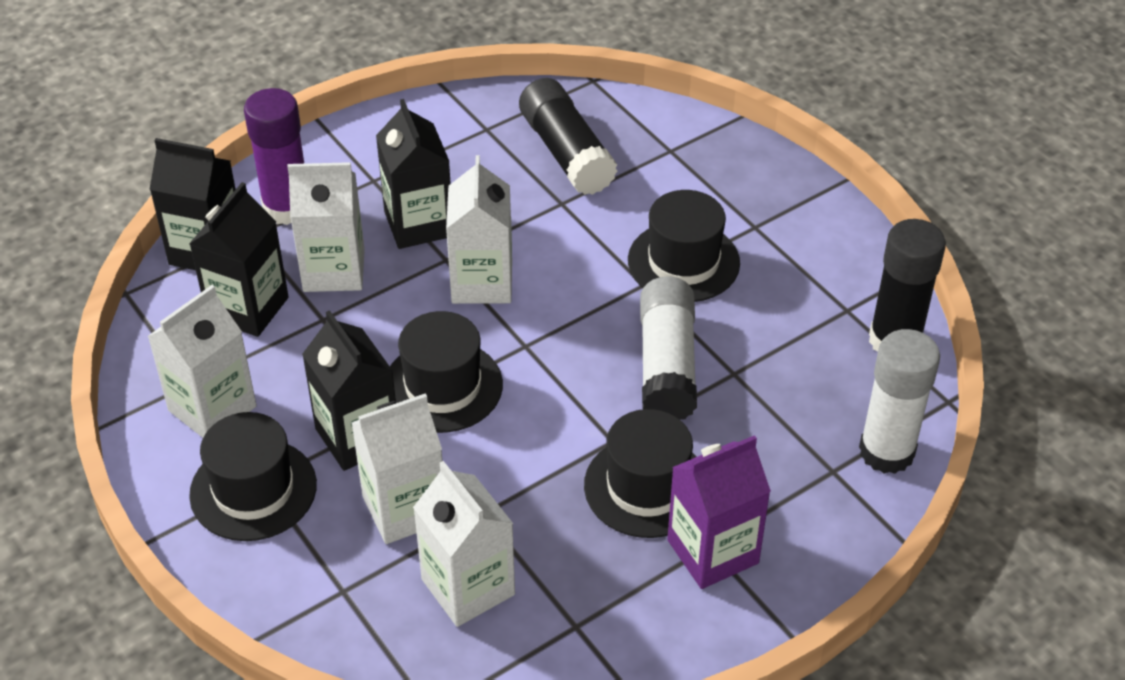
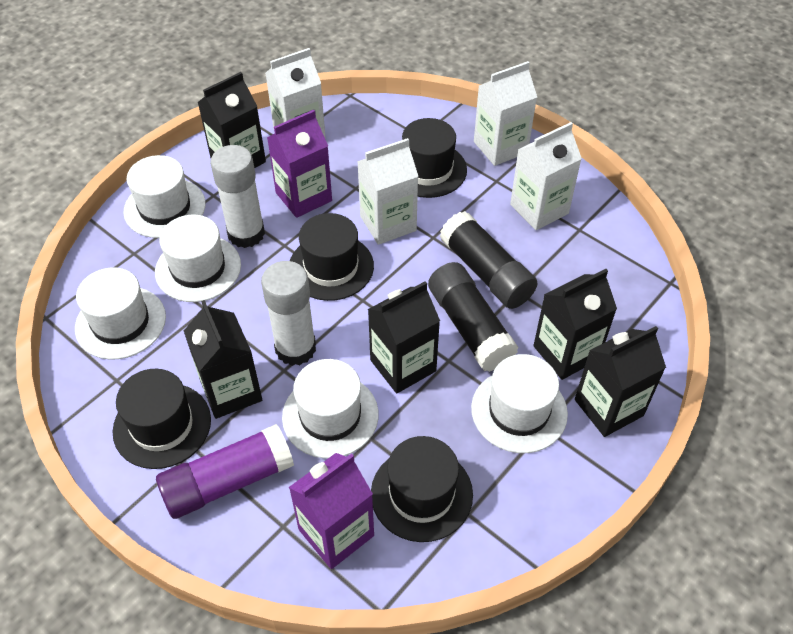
black carton: 4 -> 5
purple carton: 1 -> 2
white carton: 5 -> 4
white hat: 0 -> 5

